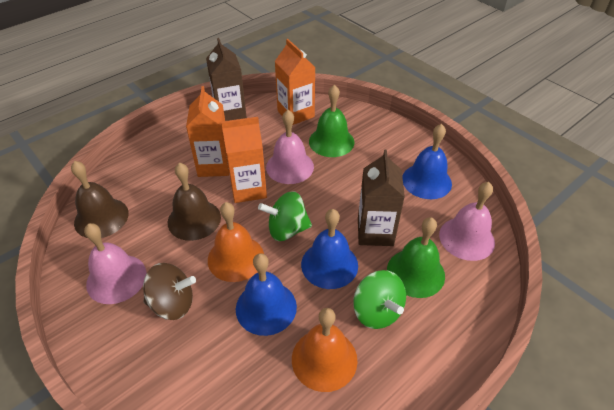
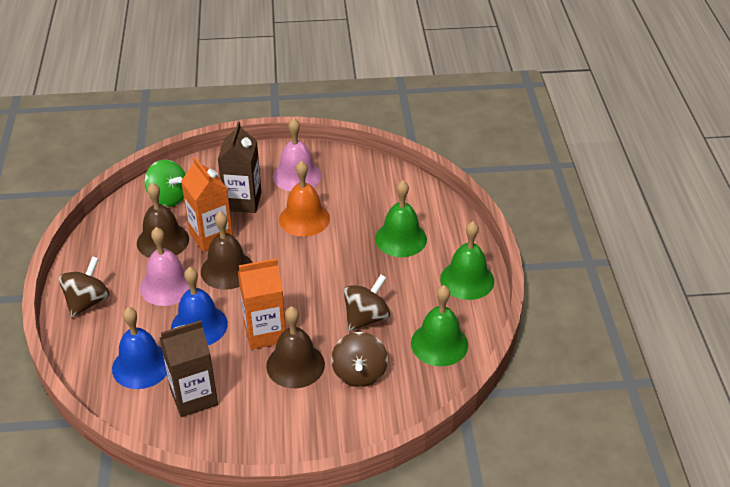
blue bell: 3 -> 2
brown bell: 2 -> 3
brown spinning top: 1 -> 3
green bell: 2 -> 3
green spinning top: 2 -> 1
orange bell: 2 -> 1
orange carton: 3 -> 2
pink bell: 3 -> 2

